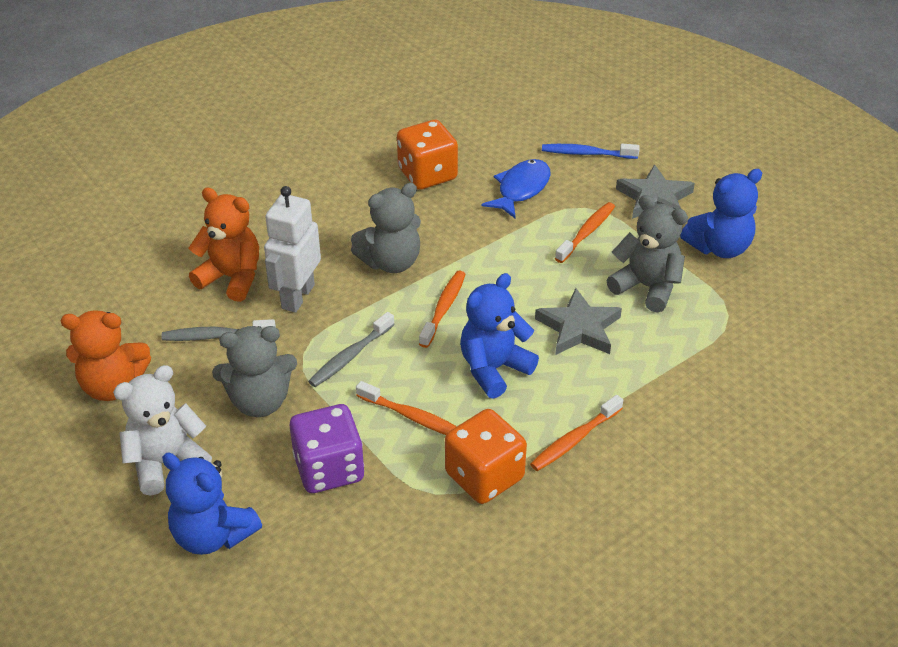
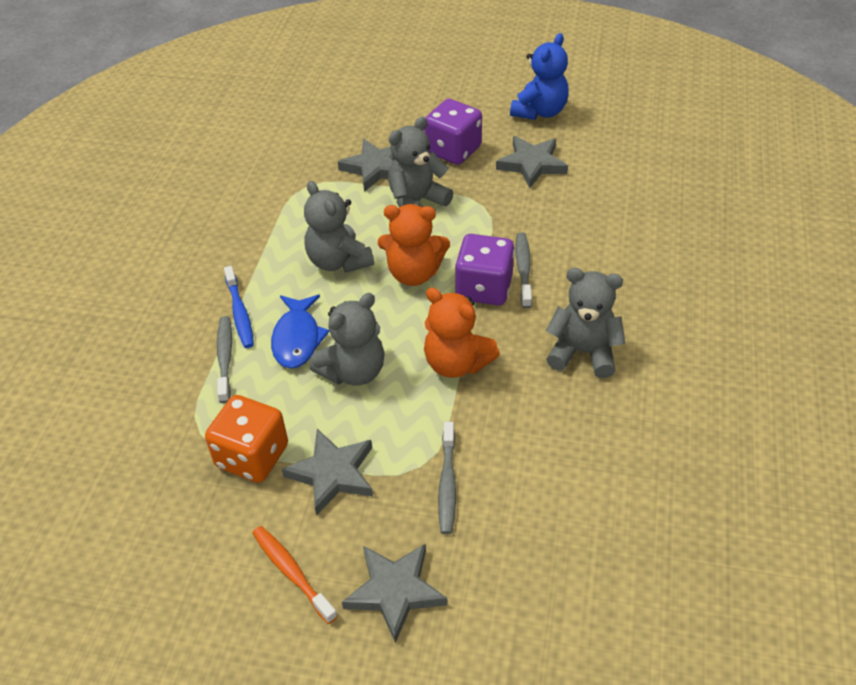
blue teddy bear: 3 -> 1
grey star: 2 -> 4
grey teddy bear: 3 -> 4
grey toothbrush: 2 -> 3
orange dice: 2 -> 1
orange toothbrush: 4 -> 1
purple dice: 1 -> 2
white robot: 1 -> 0
white teddy bear: 1 -> 0

